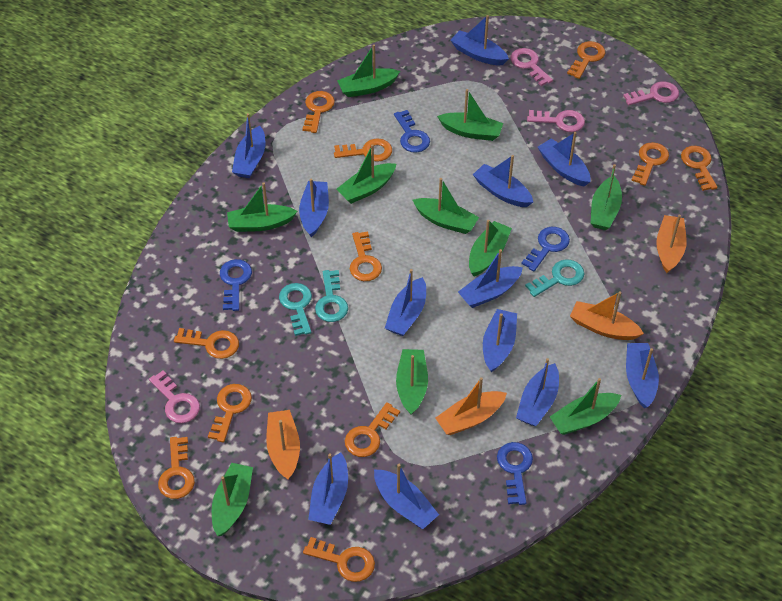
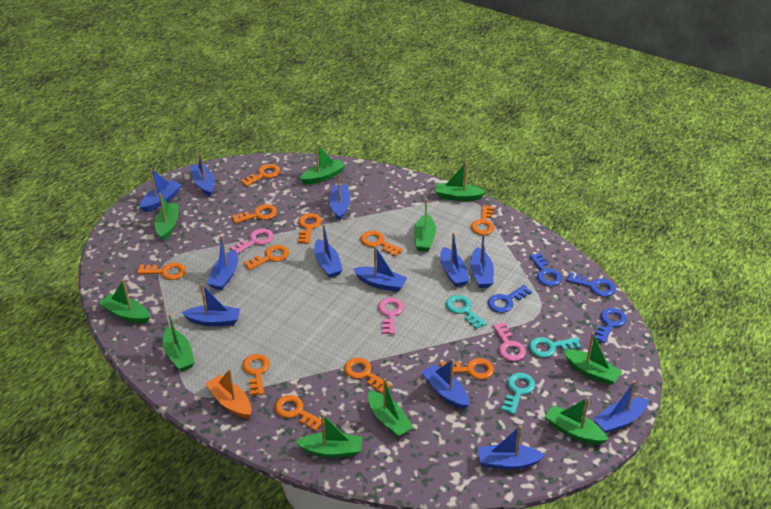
orange boat: 4 -> 1
pink key: 4 -> 3

